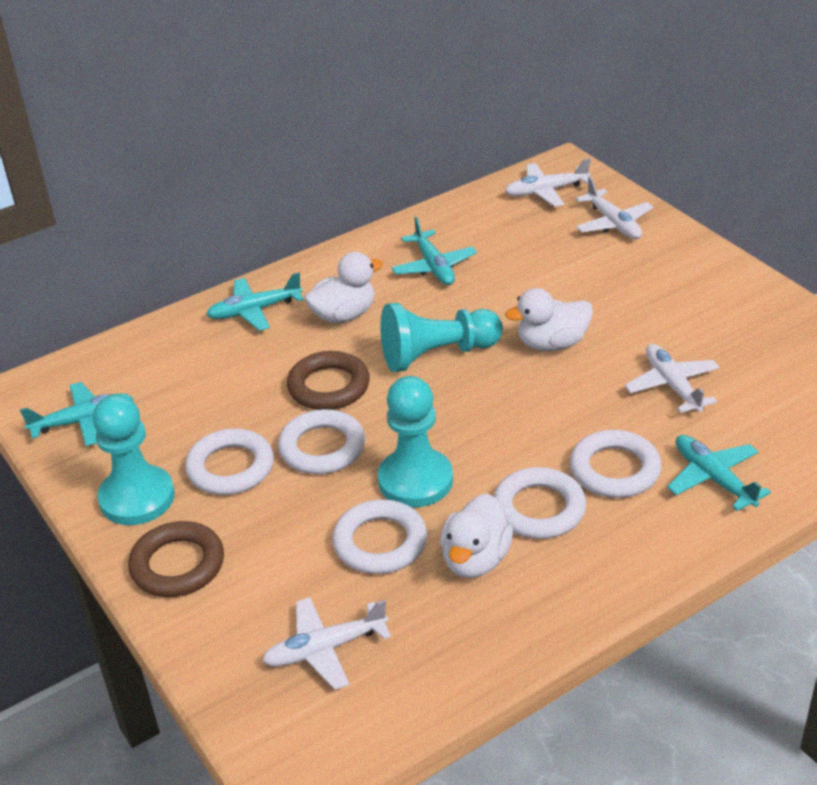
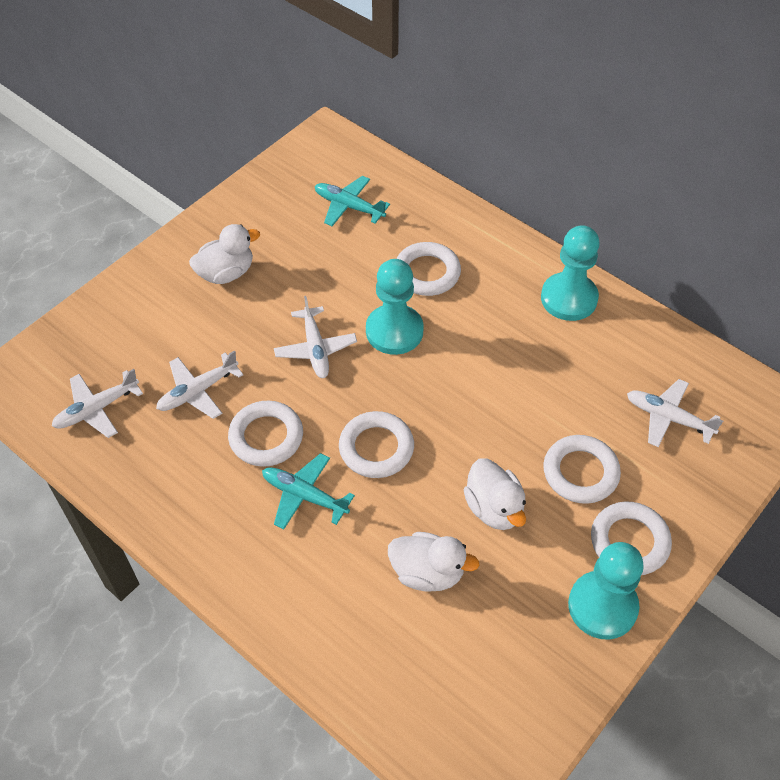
brown ring: 2 -> 0
turquoise plane: 4 -> 2

